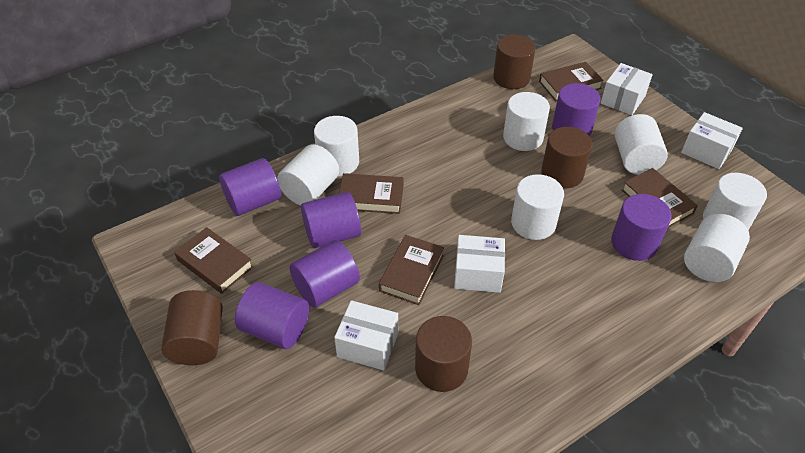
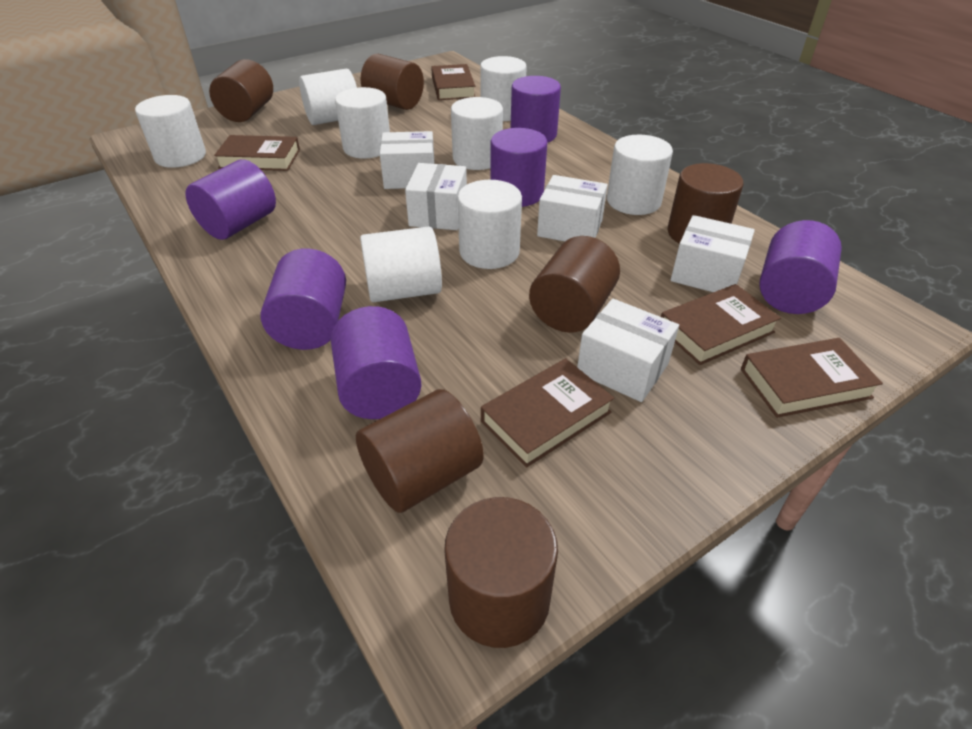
brown cylinder: 4 -> 6
white box: 4 -> 5
white cylinder: 7 -> 8

